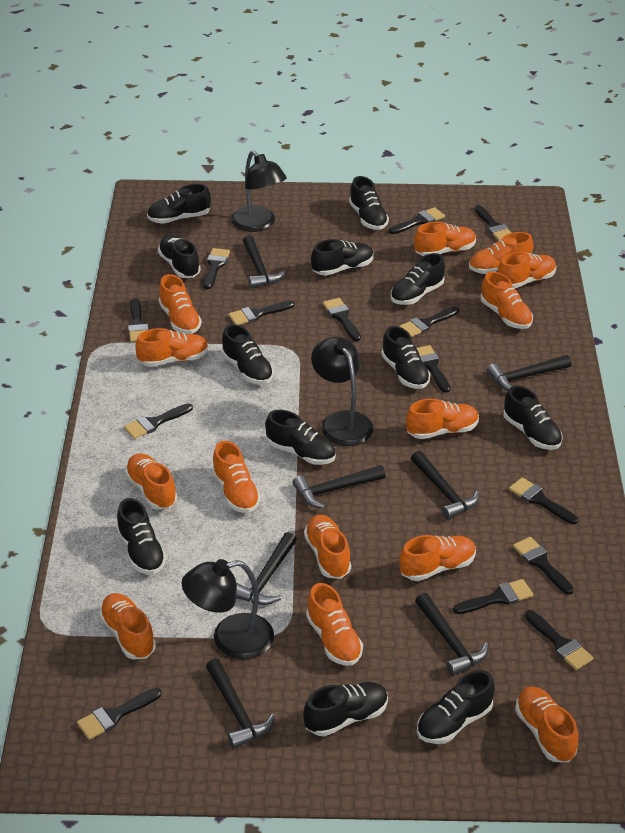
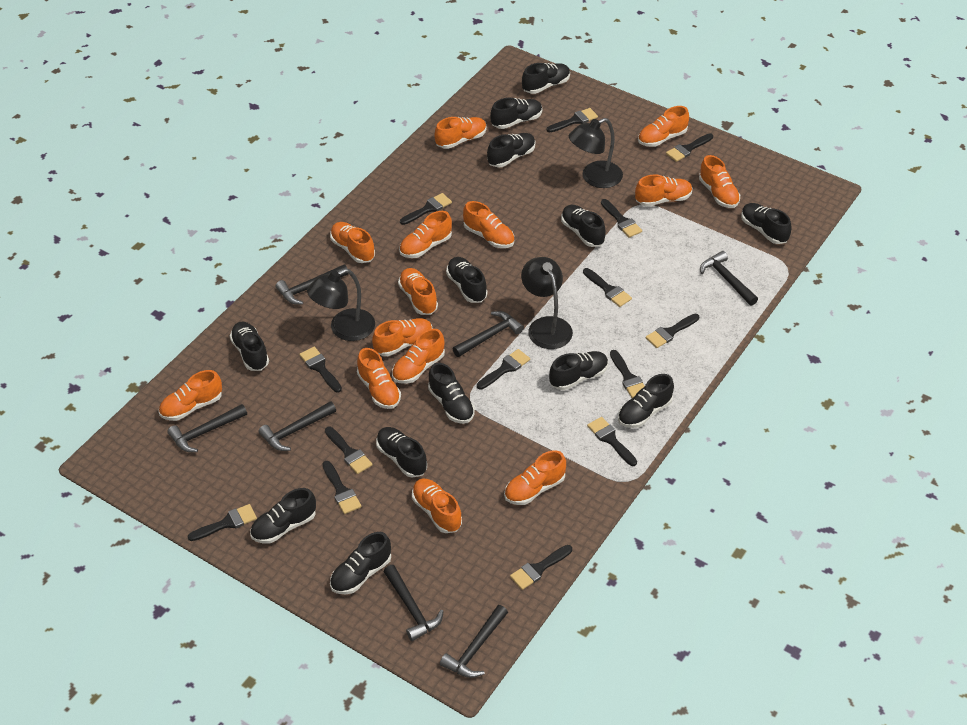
black shoe: 12 -> 13

